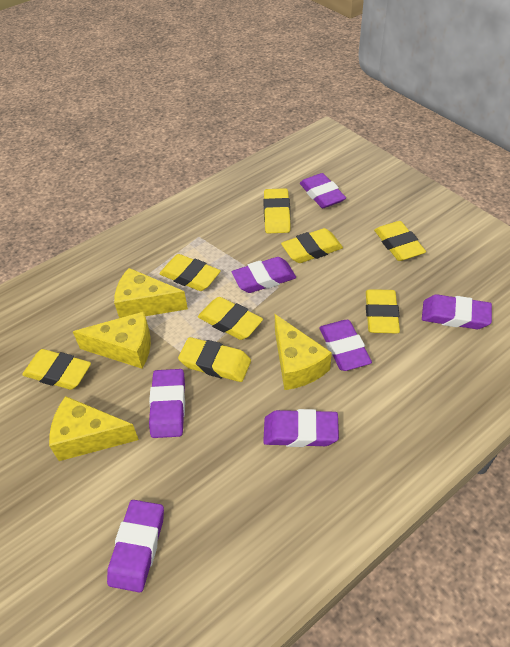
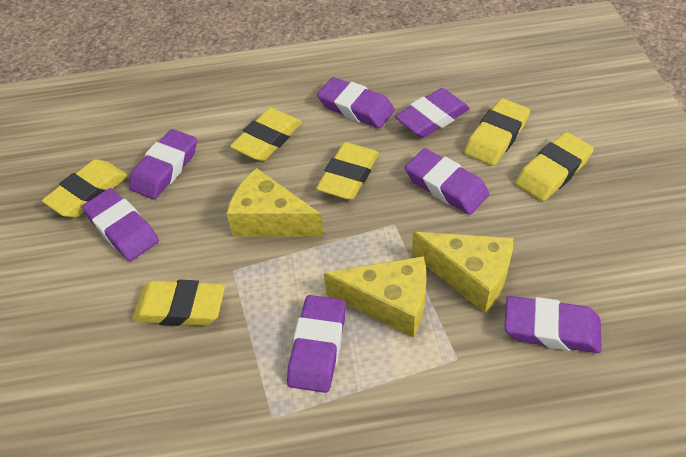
yellow cheese: 4 -> 3
yellow eraser: 8 -> 6

